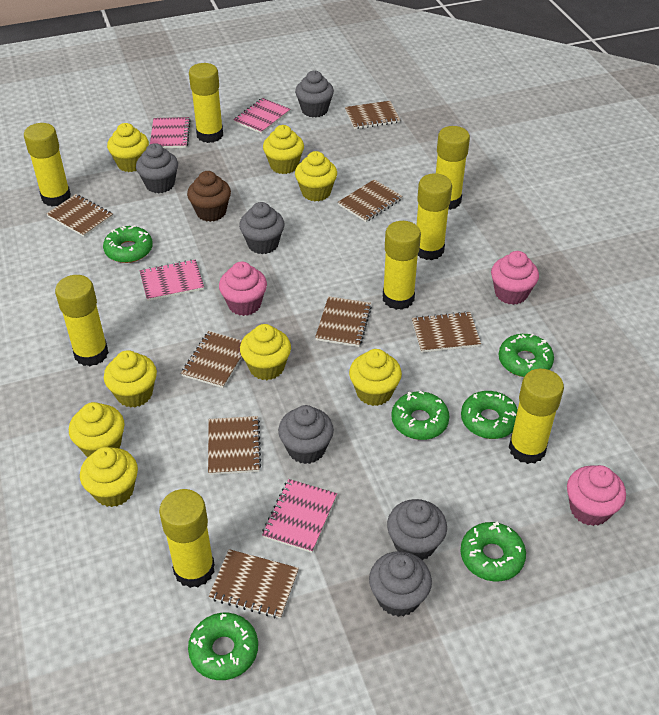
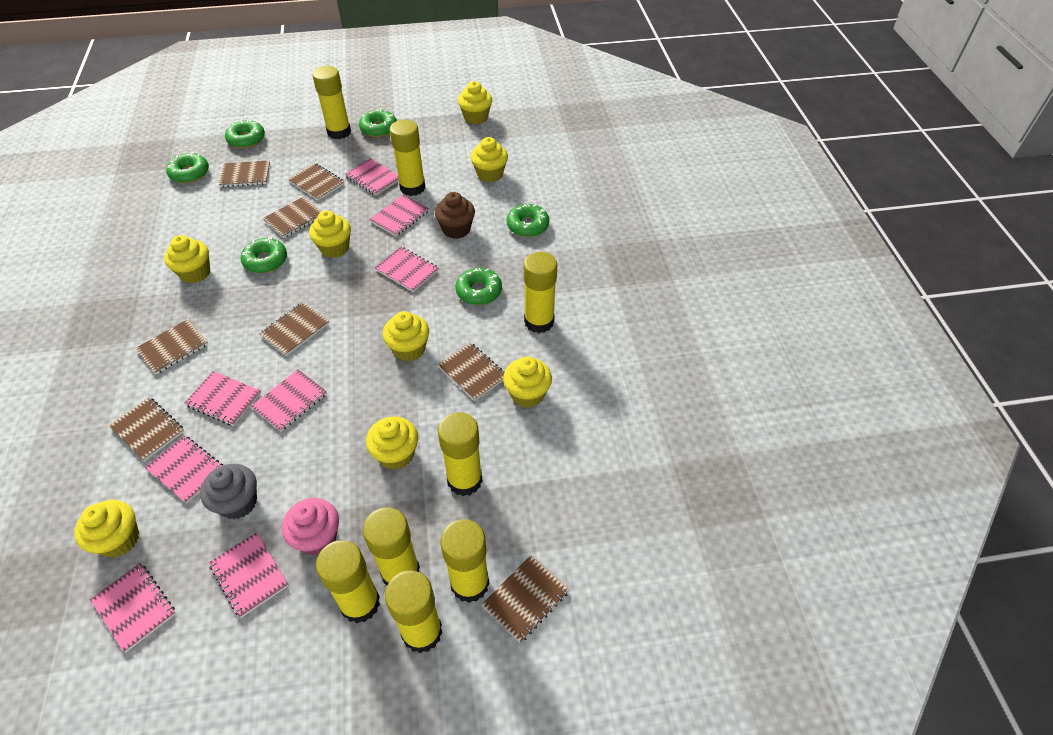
grey cupcake: 6 -> 1
pink cupcake: 3 -> 1
pink notebook: 4 -> 8

